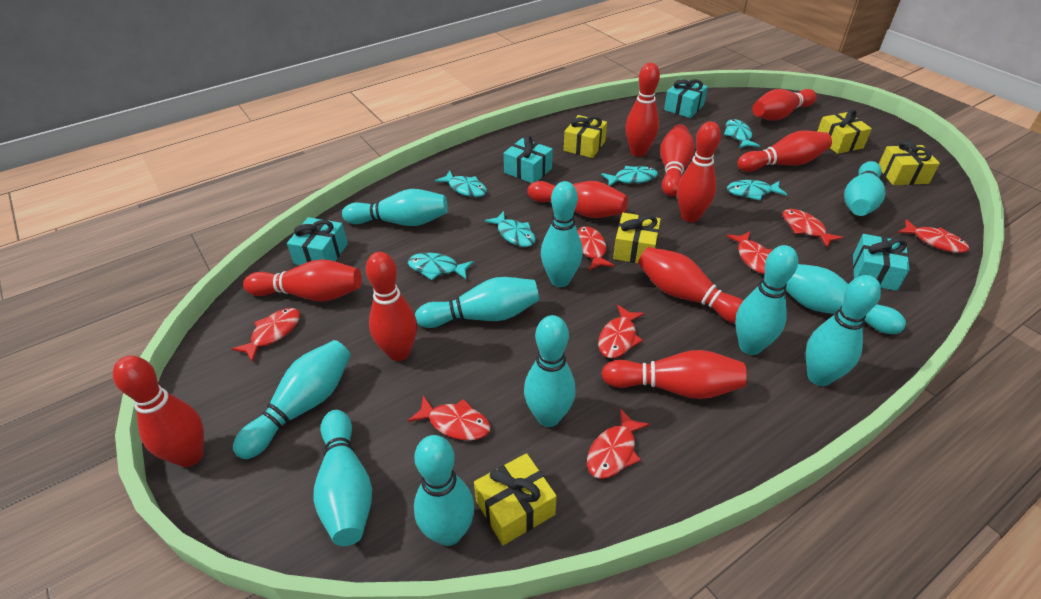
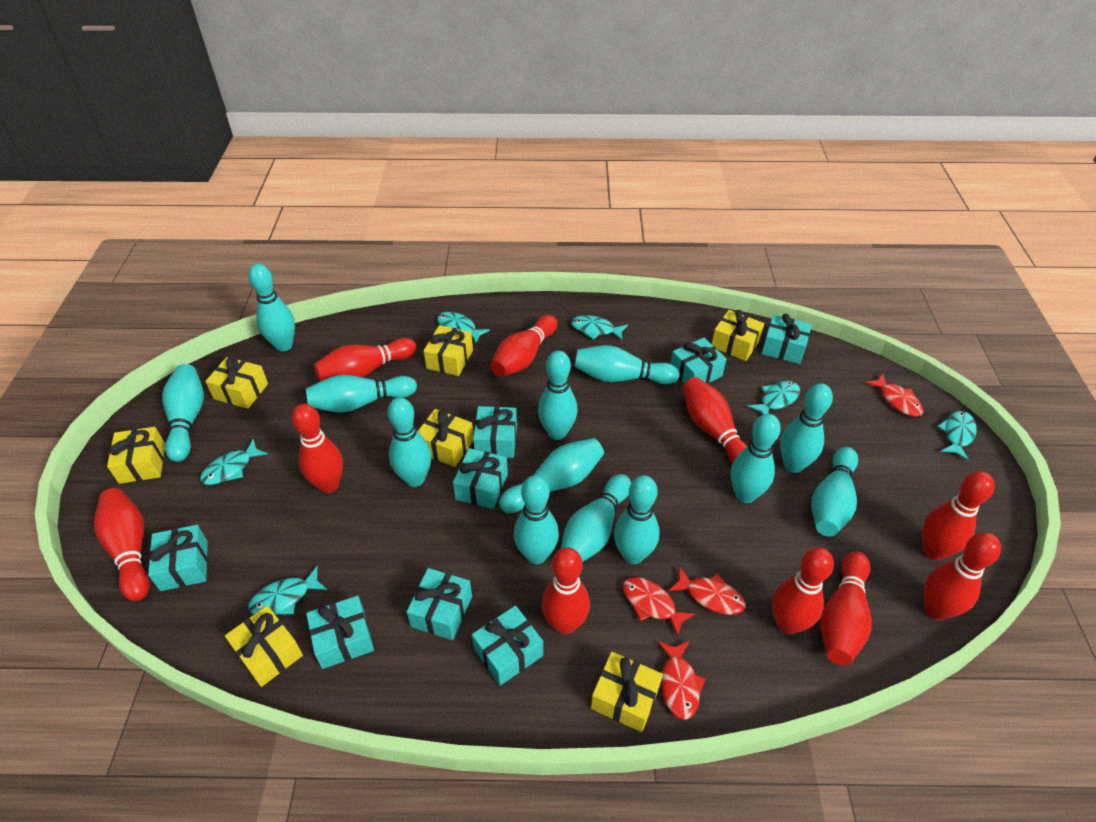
red bowling pin: 11 -> 10
red fish: 8 -> 4
turquoise bowling pin: 11 -> 13
turquoise gift: 4 -> 8
yellow gift: 5 -> 7

